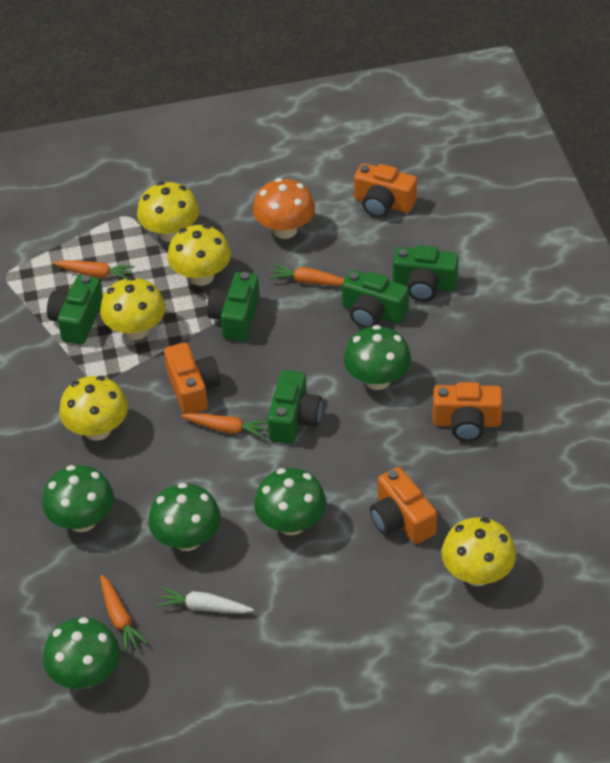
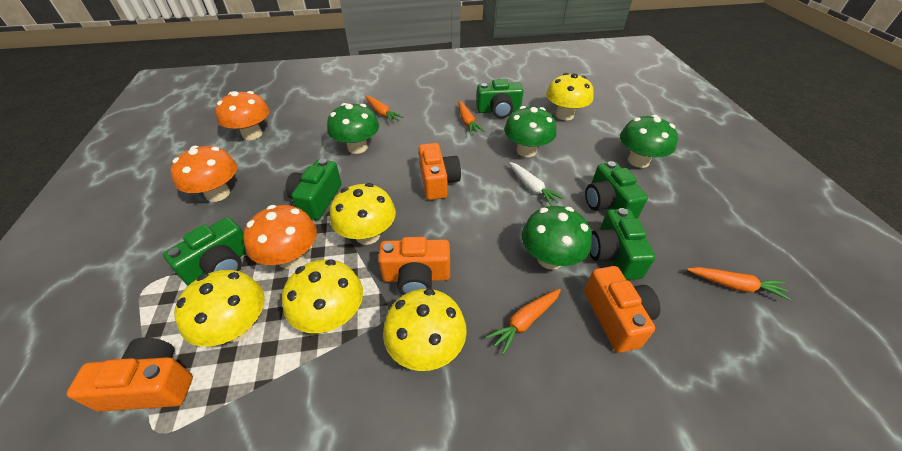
green mushroom: 5 -> 4
orange mushroom: 1 -> 3

